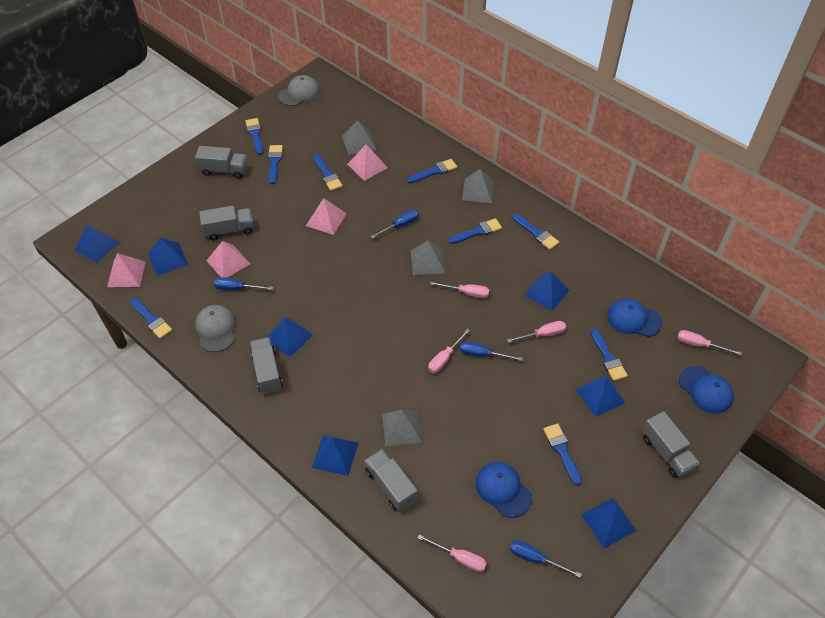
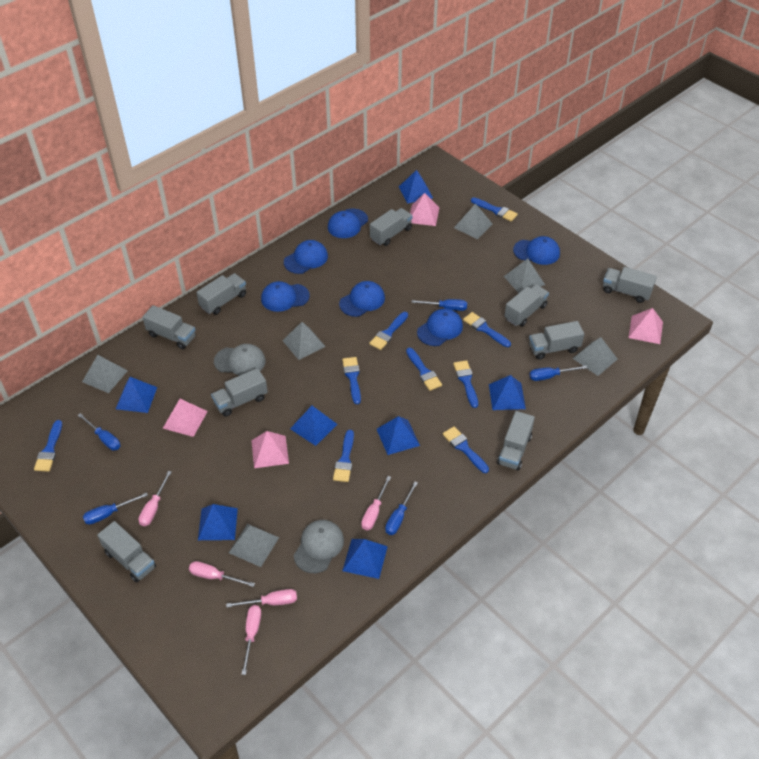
blue cap: 3 -> 6
blue screwdriver: 4 -> 5
grey pyramid: 4 -> 6
grey truck: 5 -> 9

